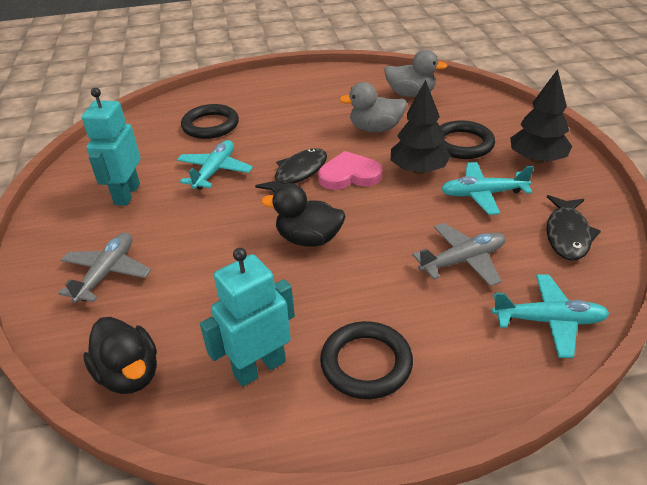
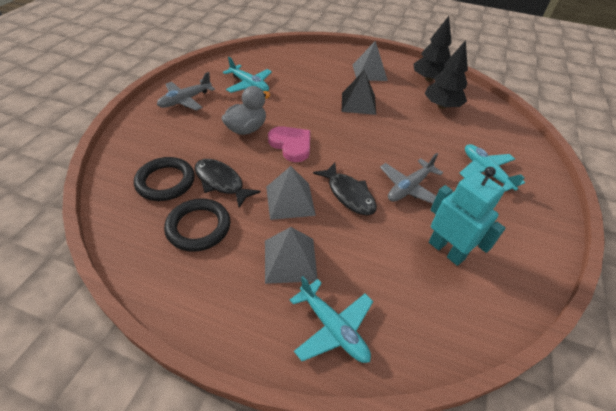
black duck: 2 -> 0
black pyramid: 0 -> 1
black ring: 3 -> 2
grey duck: 2 -> 1
grey pyramid: 0 -> 3
turquoise robot: 2 -> 1

